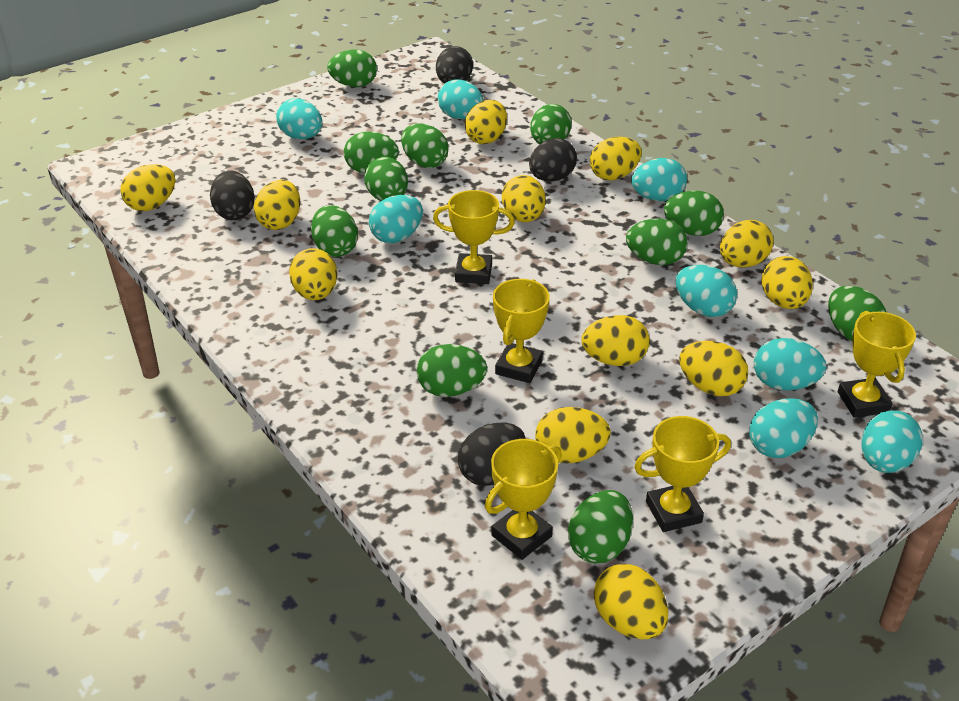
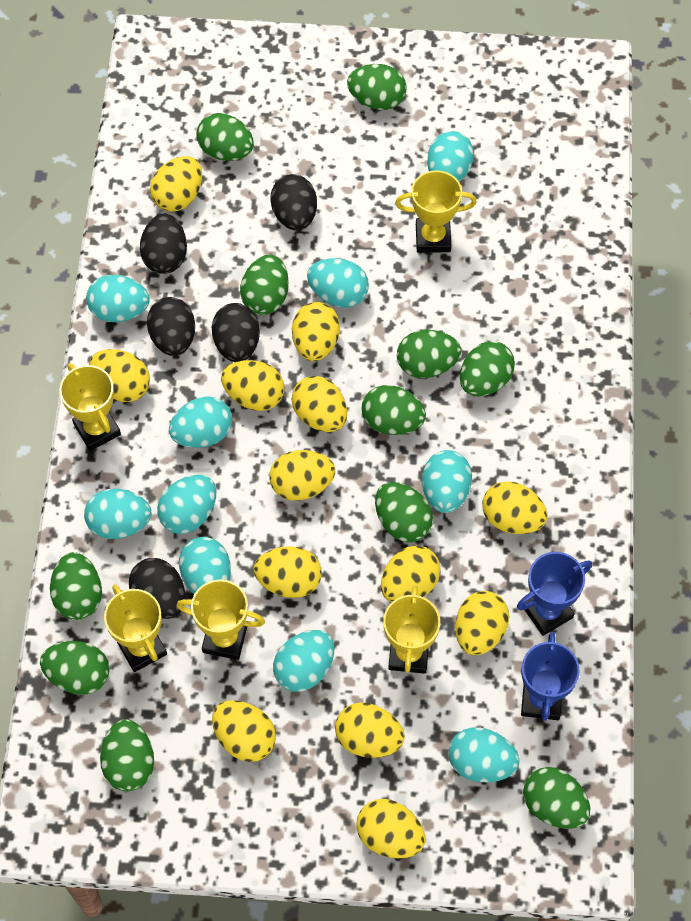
black egg: 4 -> 5
blue trophy: 0 -> 2
turquoise egg: 8 -> 10
yellow egg: 12 -> 13

